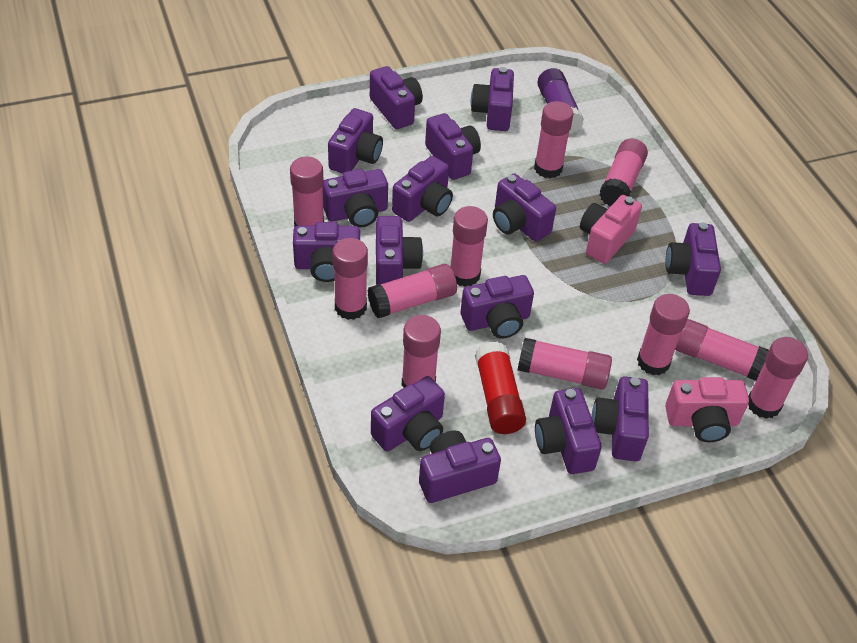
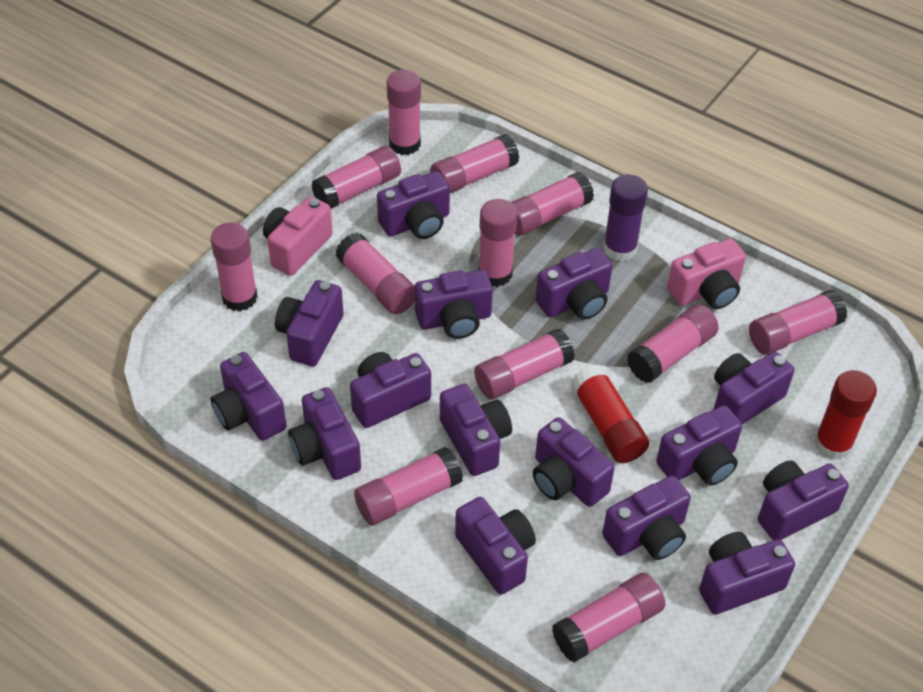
pink glue stick: 11 -> 12
red glue stick: 1 -> 2

